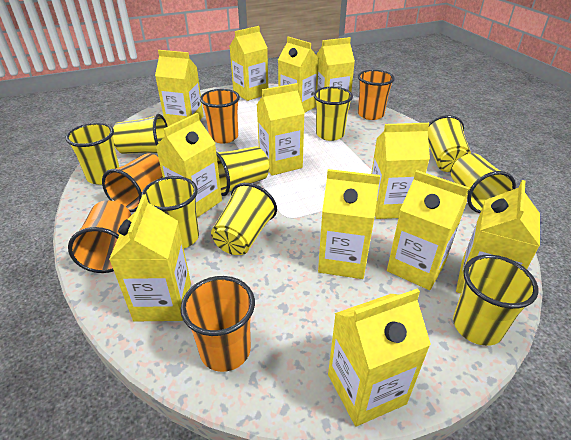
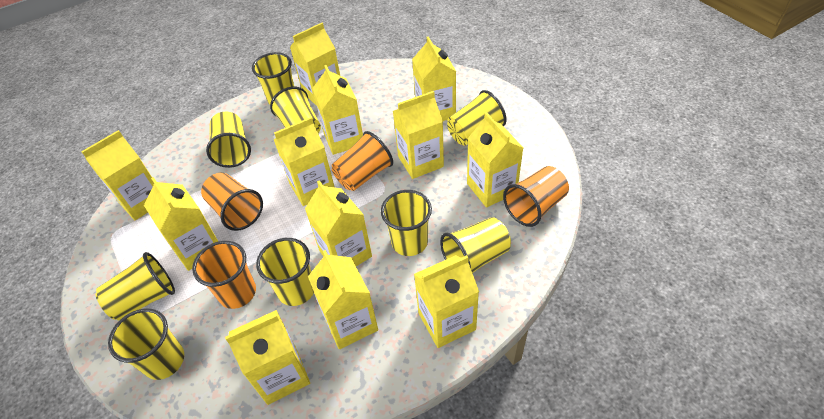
orange cup: 5 -> 4

